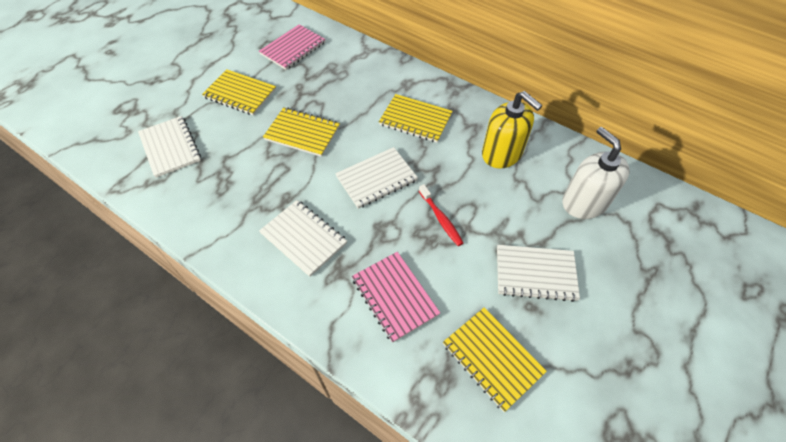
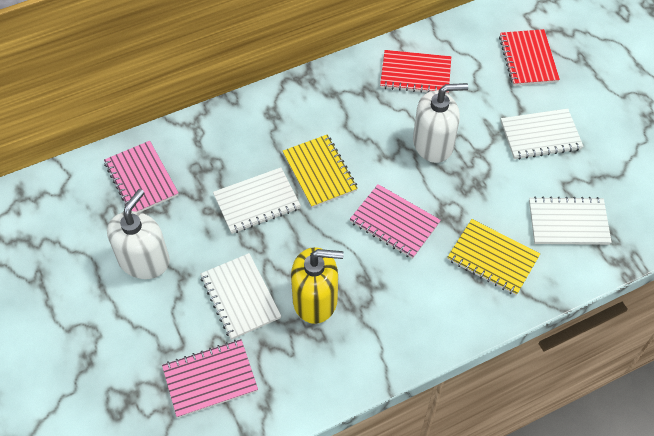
pink notebook: 2 -> 3
red notebook: 0 -> 2
red toothbrush: 1 -> 0
white soap dispenser: 1 -> 2
yellow notebook: 4 -> 2

